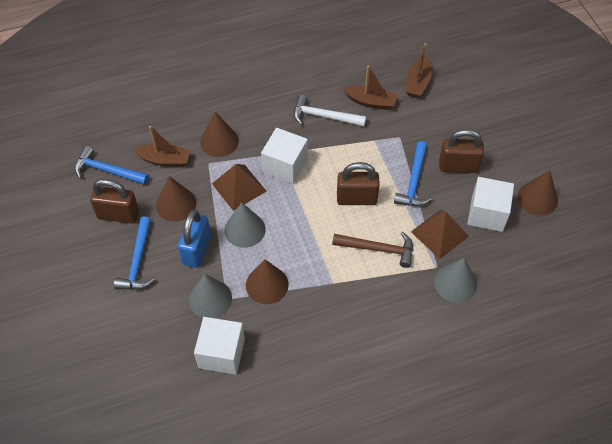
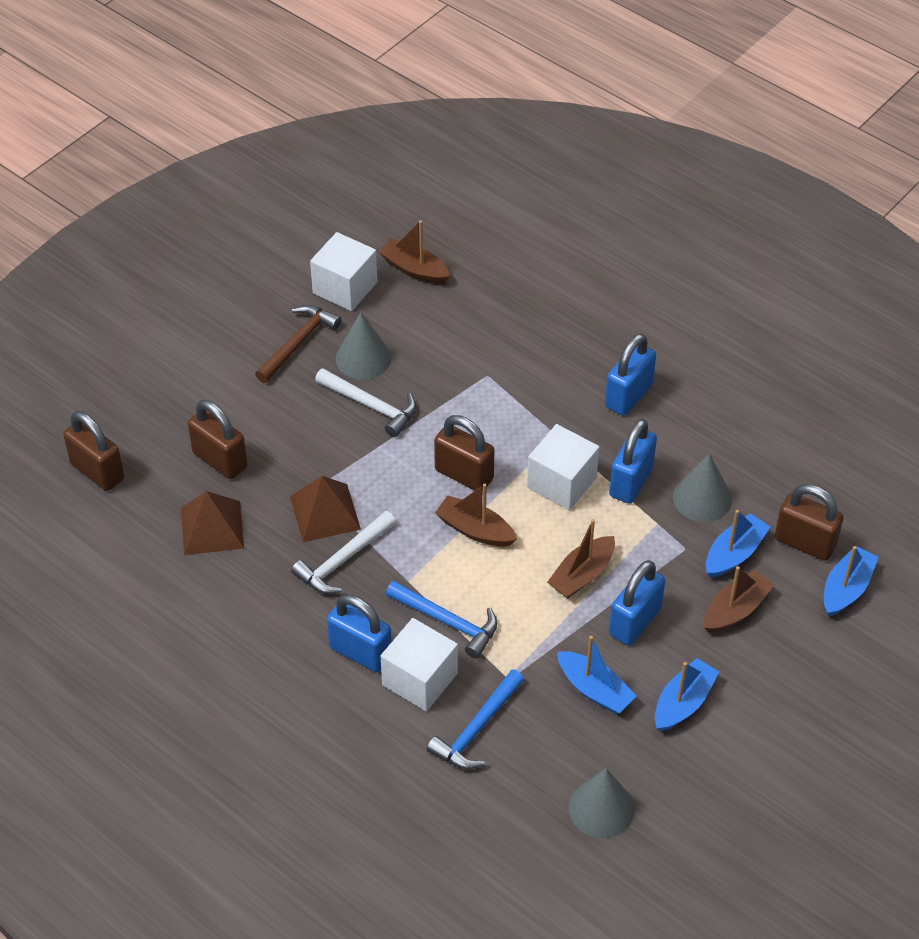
blue boat: 0 -> 4
blue hammer: 3 -> 2
blue padlock: 1 -> 4
brown boat: 3 -> 4
brown cone: 4 -> 0
brown padlock: 3 -> 4
white hammer: 1 -> 2

